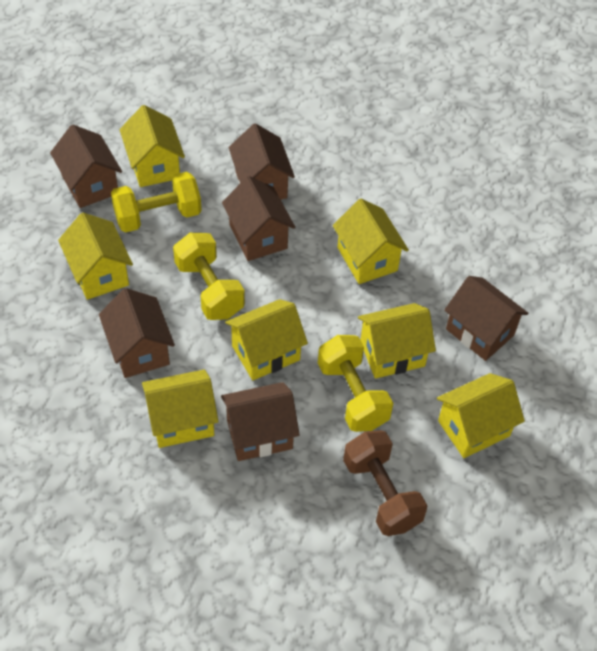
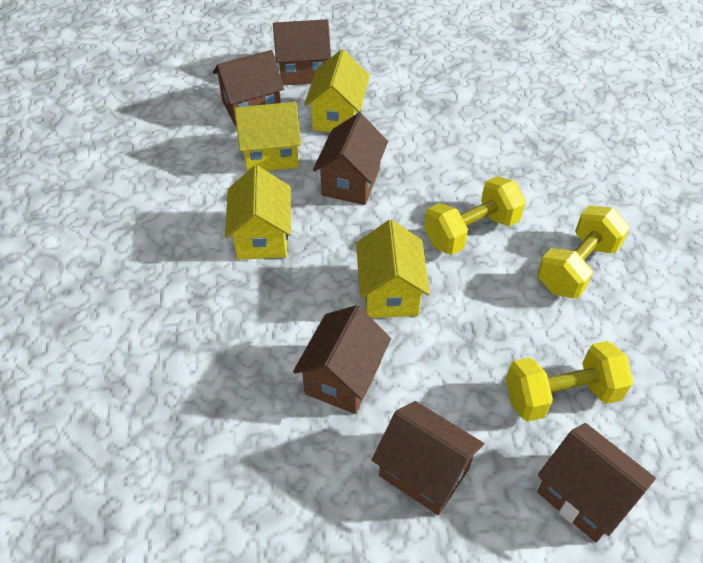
brown dumbbell: 1 -> 0
yellow house: 7 -> 4

